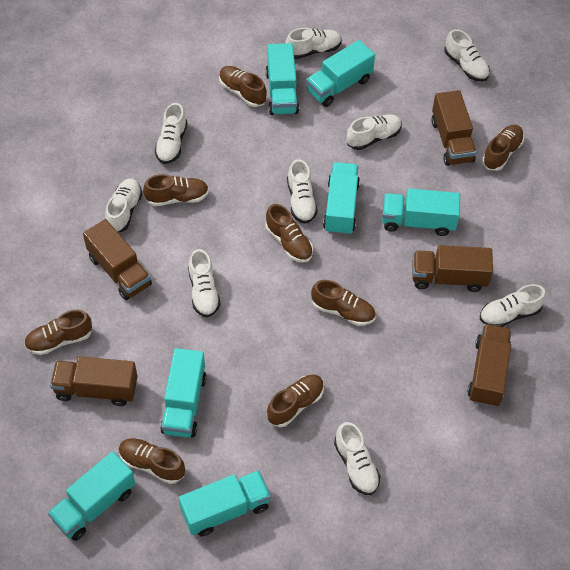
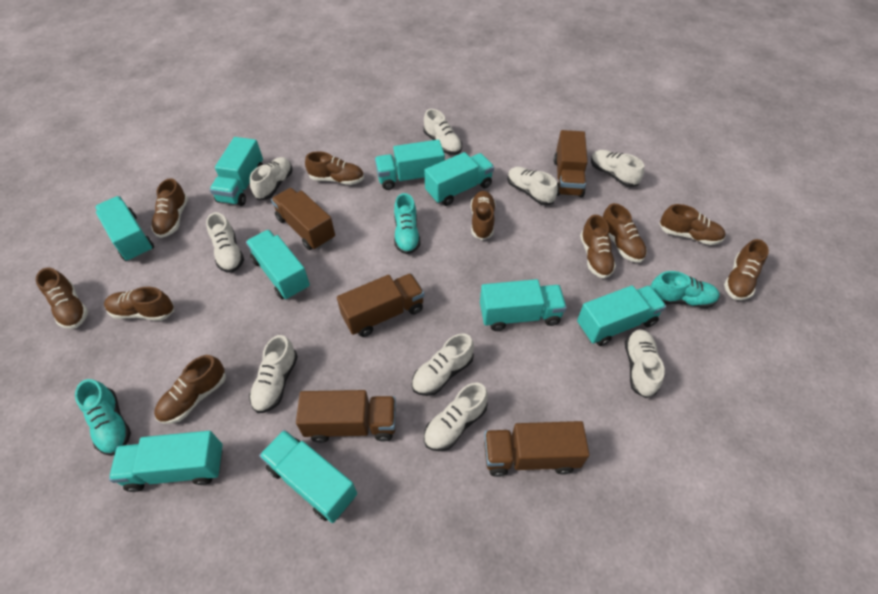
brown shoe: 8 -> 10
turquoise shoe: 0 -> 3
turquoise truck: 7 -> 9

